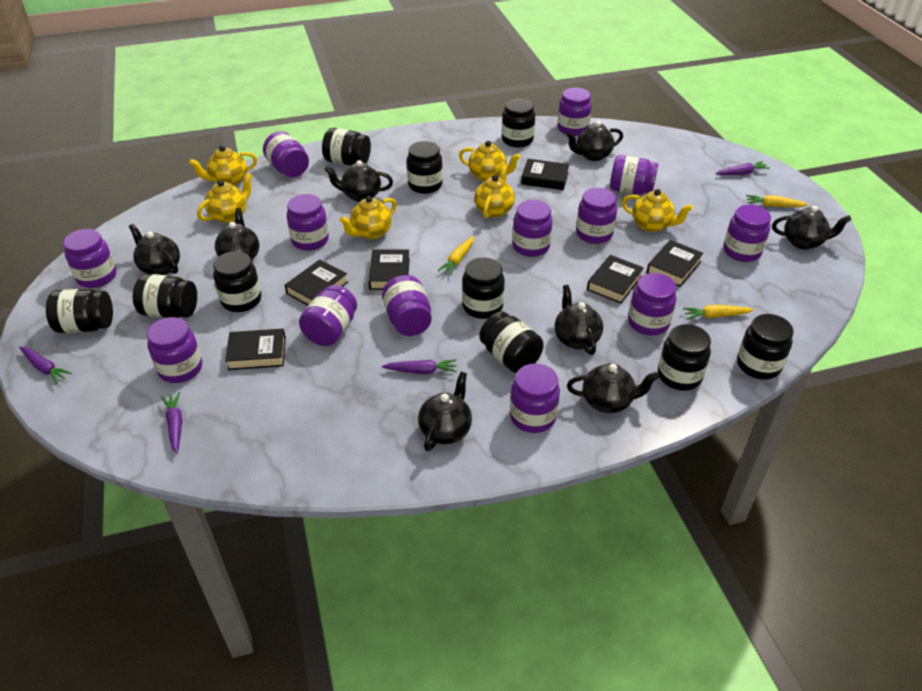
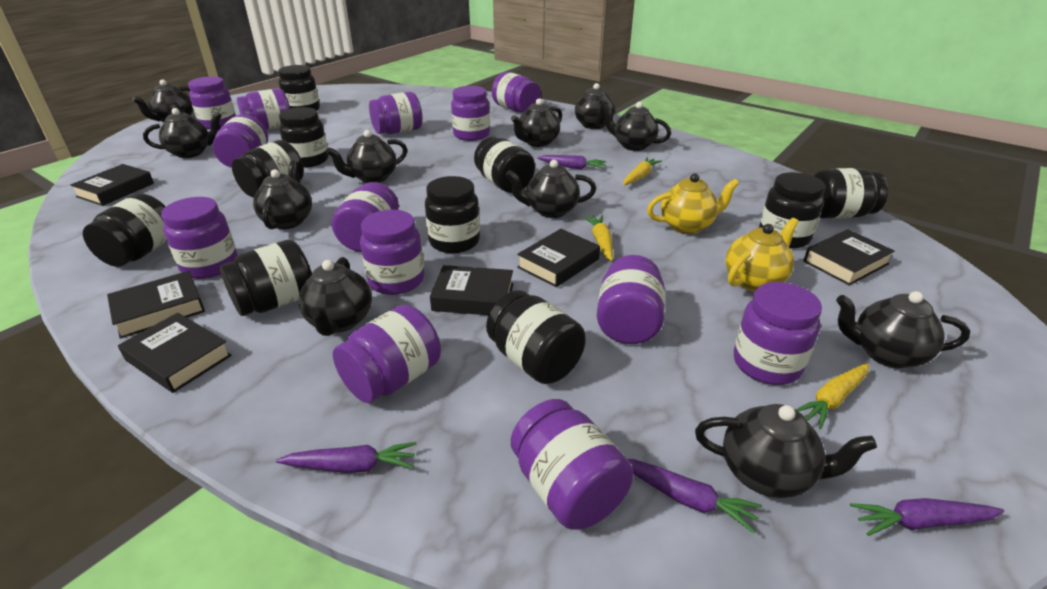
black teapot: 8 -> 11
yellow teapot: 6 -> 2

